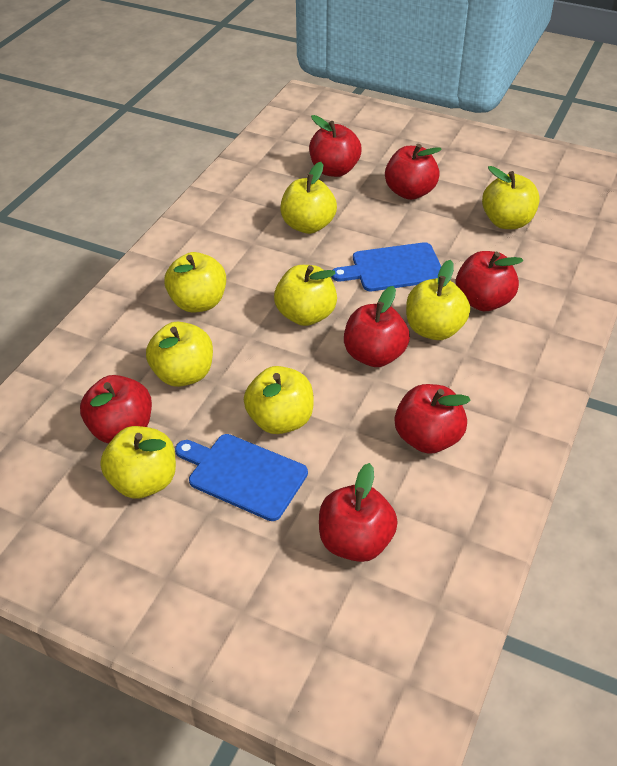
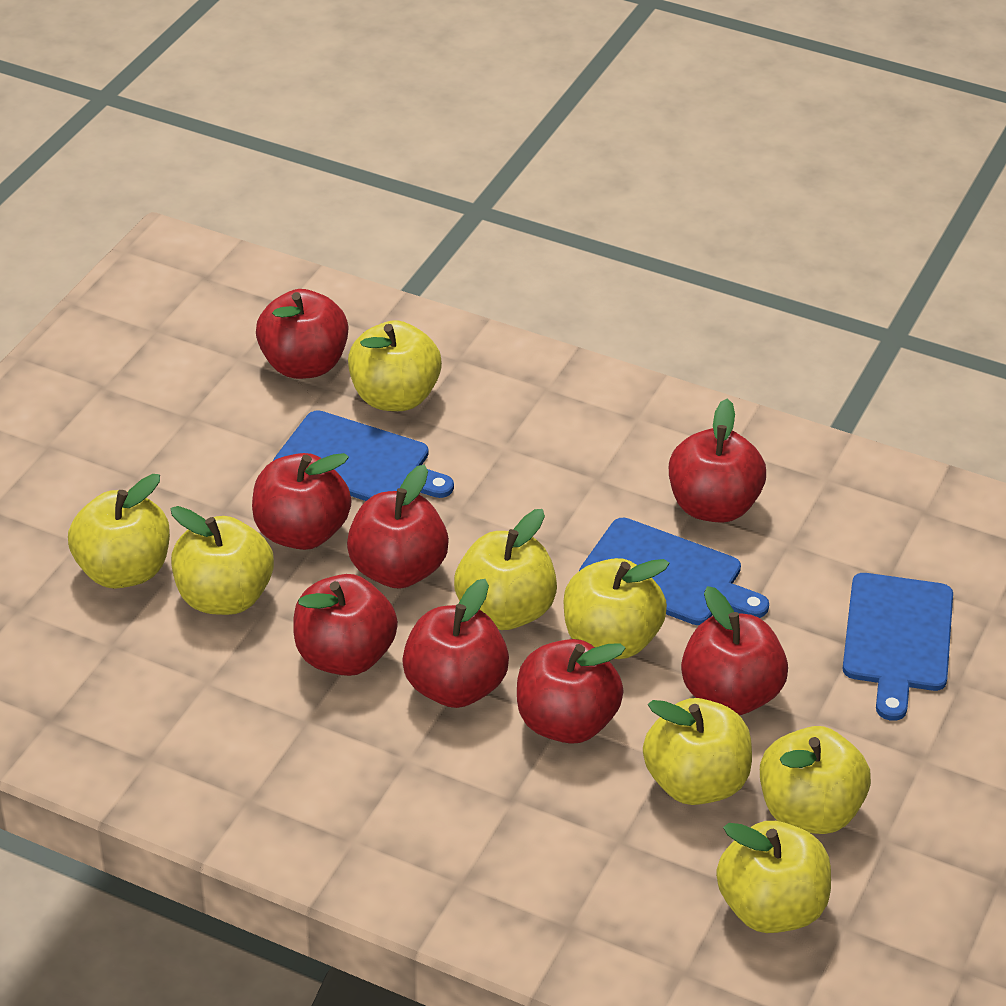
blue cutting board: 2 -> 3
red apple: 7 -> 8

